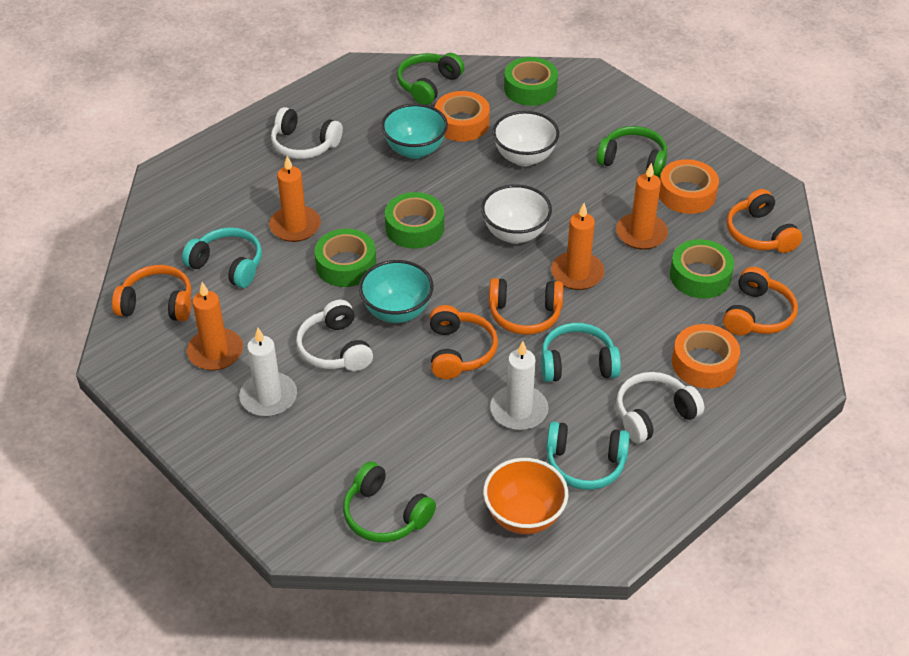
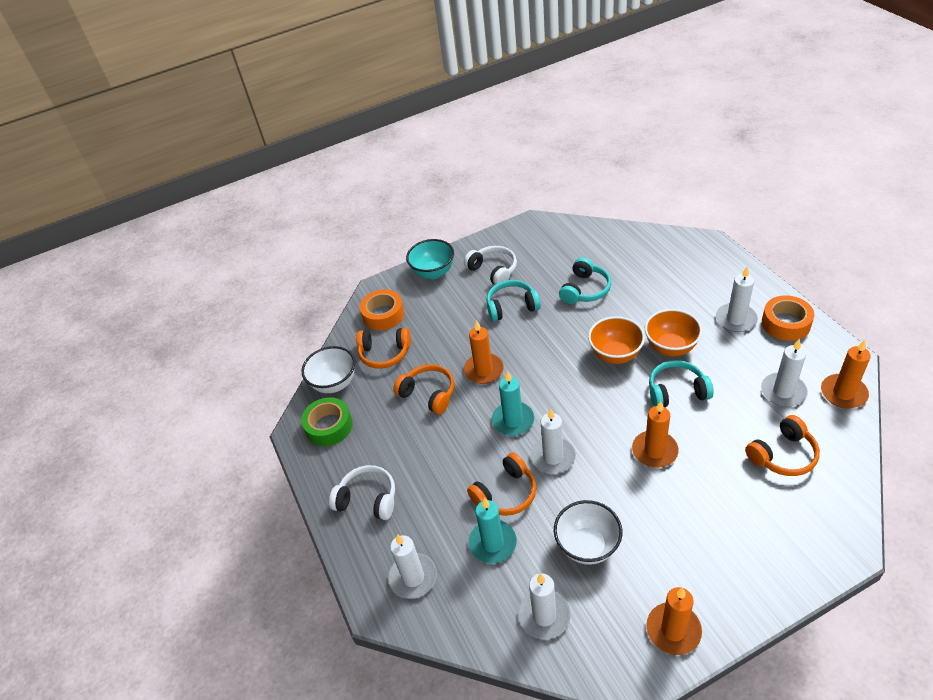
green headphones: 3 -> 0
green tape: 4 -> 1
orange bowl: 1 -> 2
orange headphones: 5 -> 4
orange tape: 3 -> 2
turquoise bowl: 2 -> 1
turquoise candle: 0 -> 2
white candle: 2 -> 5
white headphones: 3 -> 2

